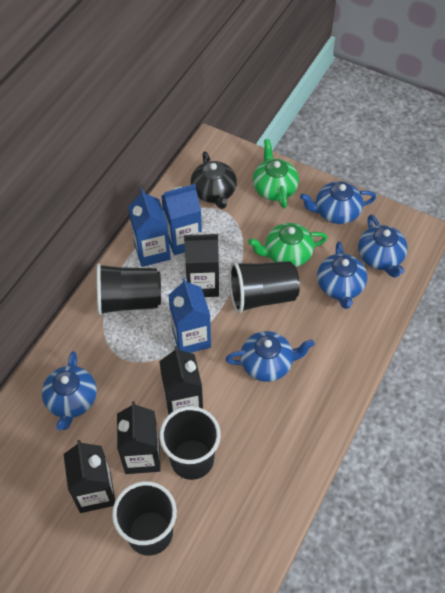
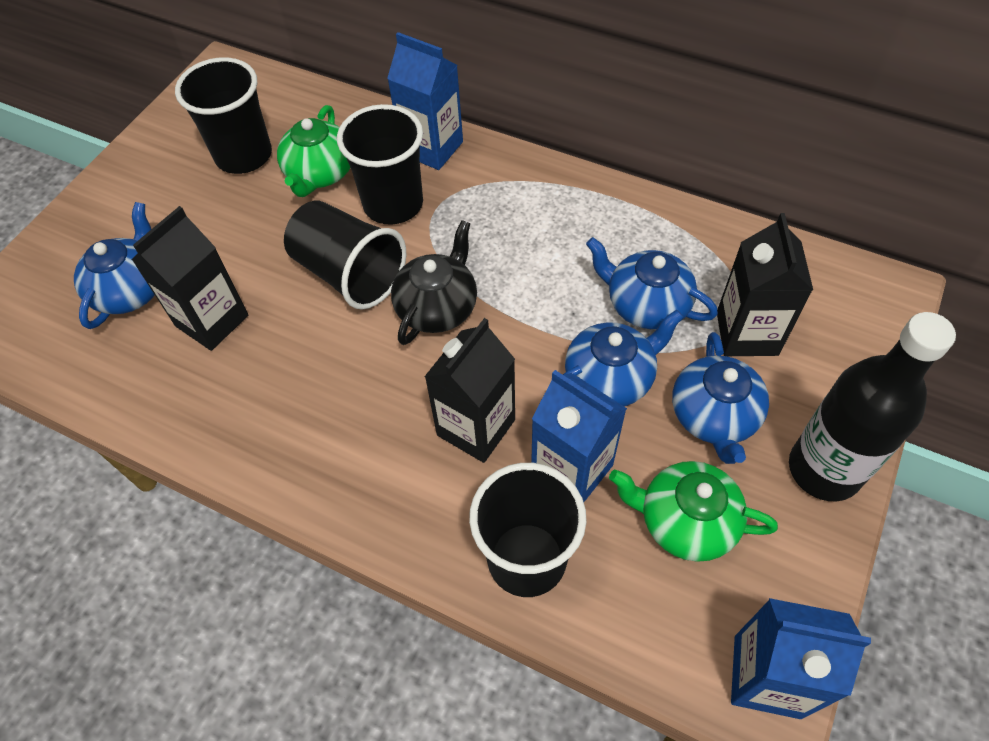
black bottle: 0 -> 1
black carton: 4 -> 3
blue teapot: 5 -> 4

